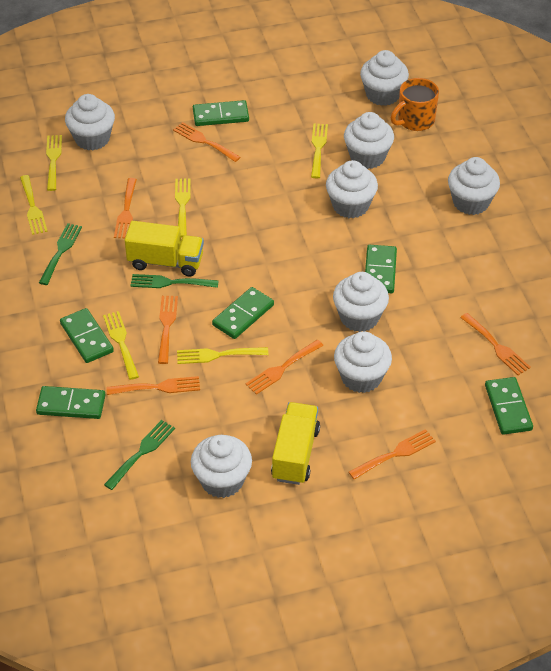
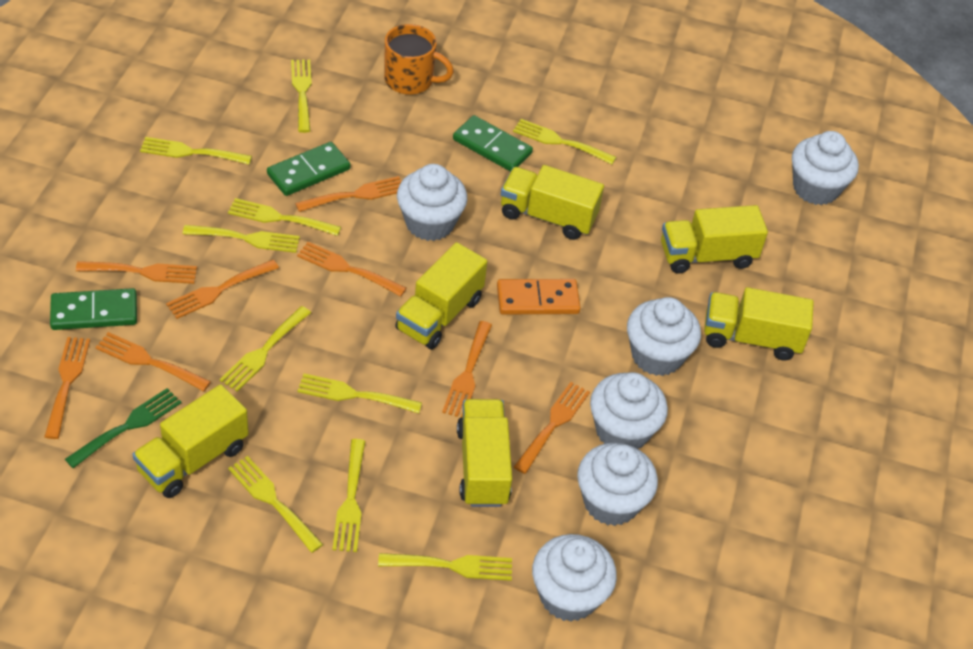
green domino: 6 -> 3
green fork: 3 -> 1
orange domino: 0 -> 1
orange fork: 7 -> 8
white cupcake: 8 -> 6
yellow fork: 6 -> 10
yellow truck: 2 -> 6

